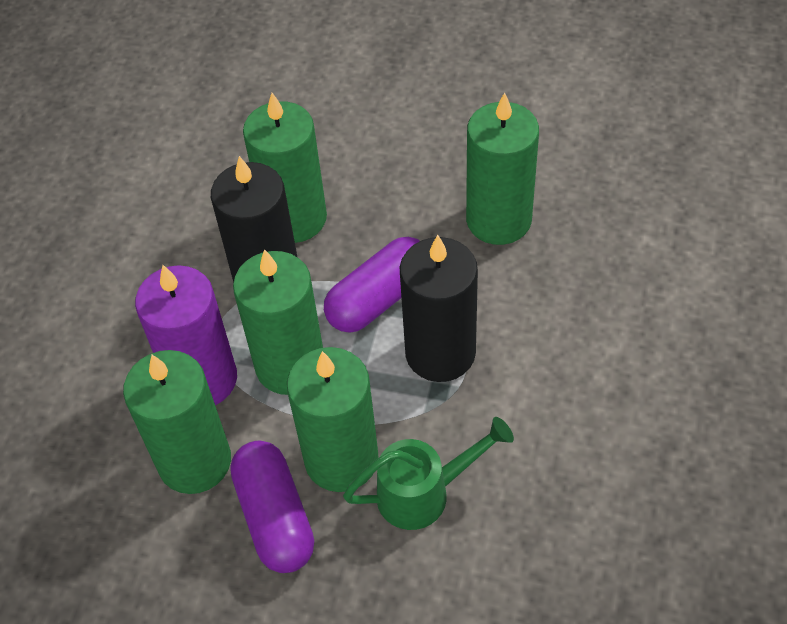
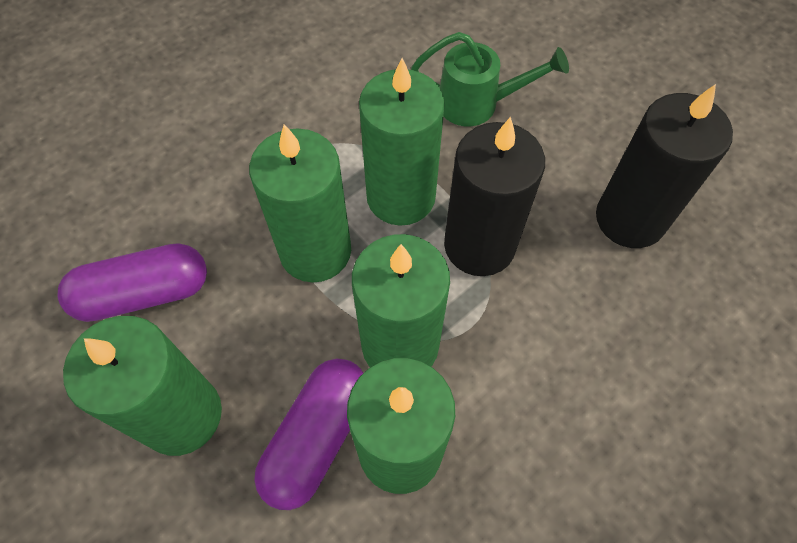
purple candle: 1 -> 0

